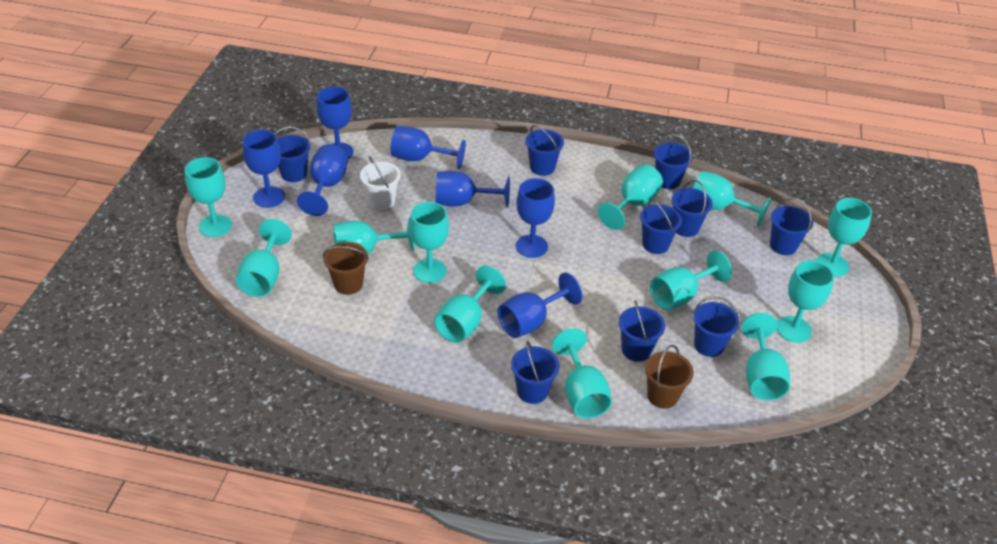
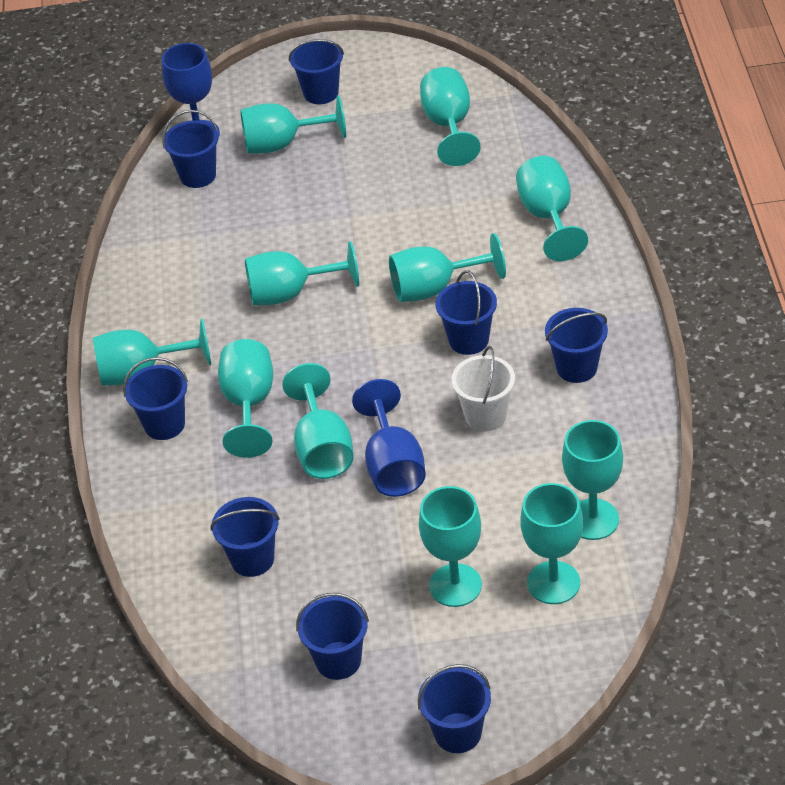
blue bucket: 9 -> 8
blue goblet: 7 -> 2
brown bucket: 2 -> 0
turquoise goblet: 12 -> 11

